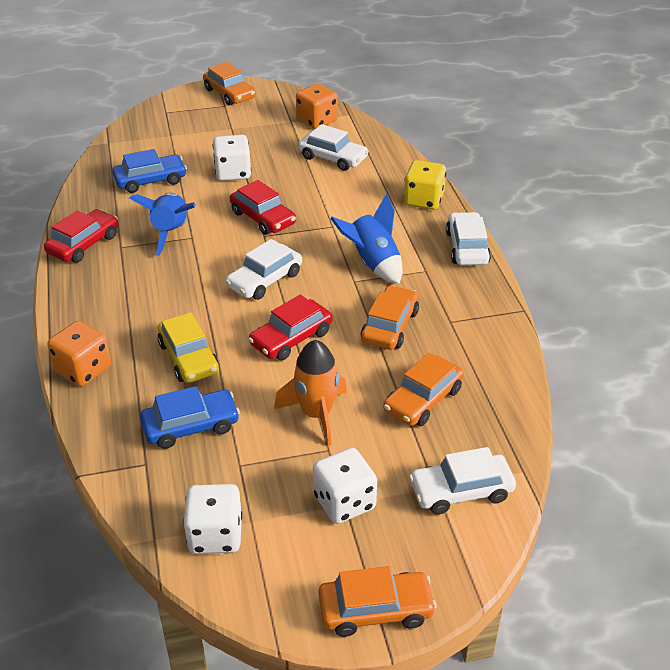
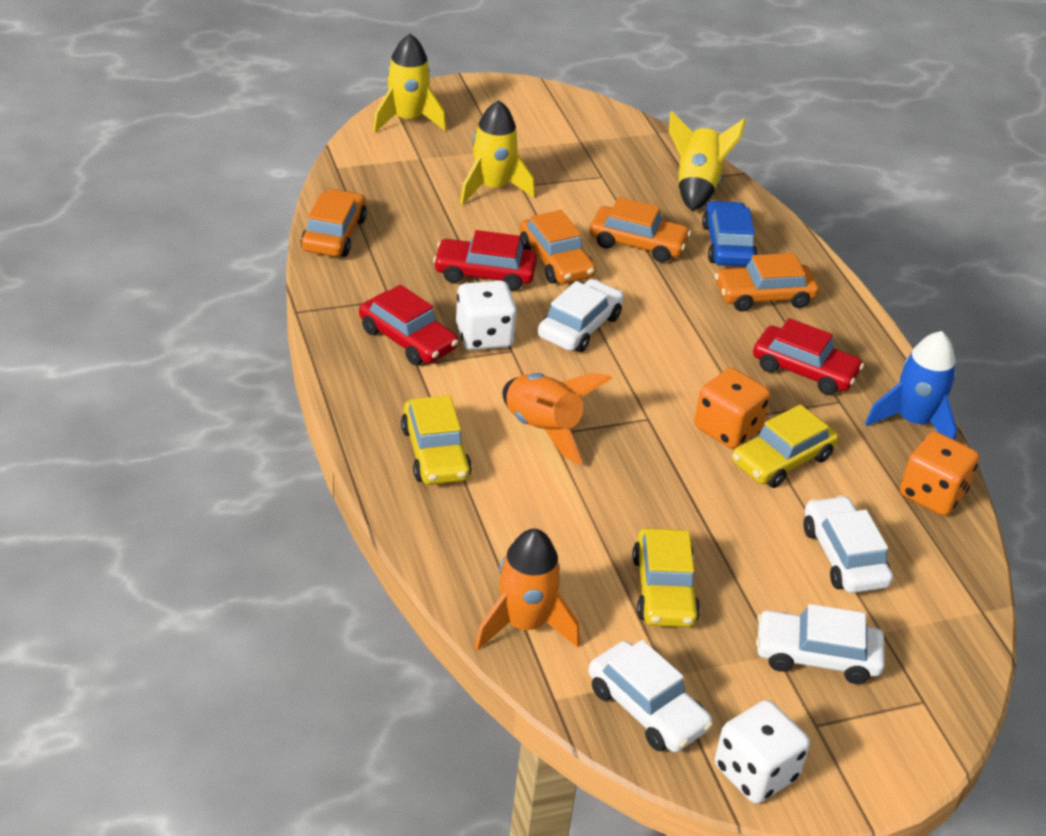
blue car: 2 -> 1
blue rocket: 2 -> 1
orange rocket: 1 -> 2
white dice: 3 -> 2
yellow car: 1 -> 3
yellow dice: 1 -> 0
yellow rocket: 0 -> 3

